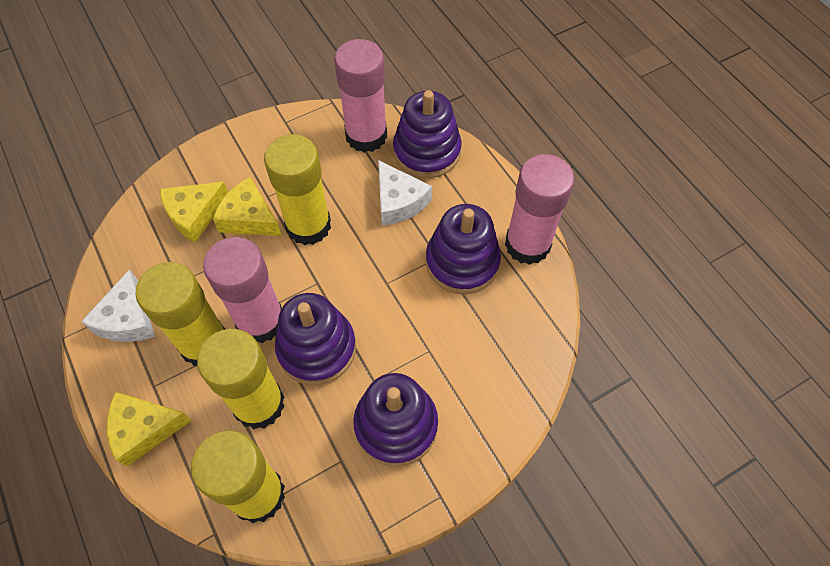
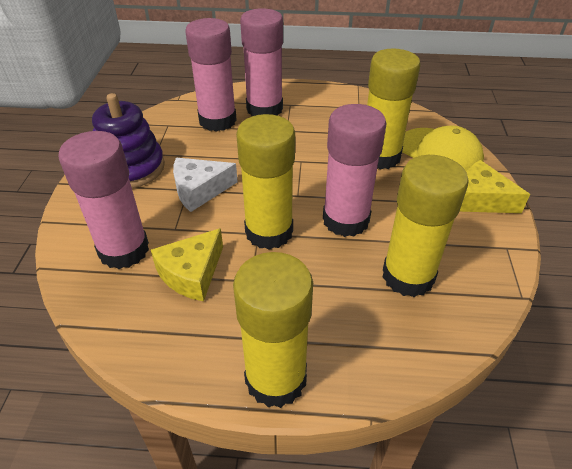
pink glue stick: 3 -> 4
purple stacking toy: 4 -> 1
white cheese: 2 -> 1
yellow cap: 0 -> 1
yellow cheese: 3 -> 2

